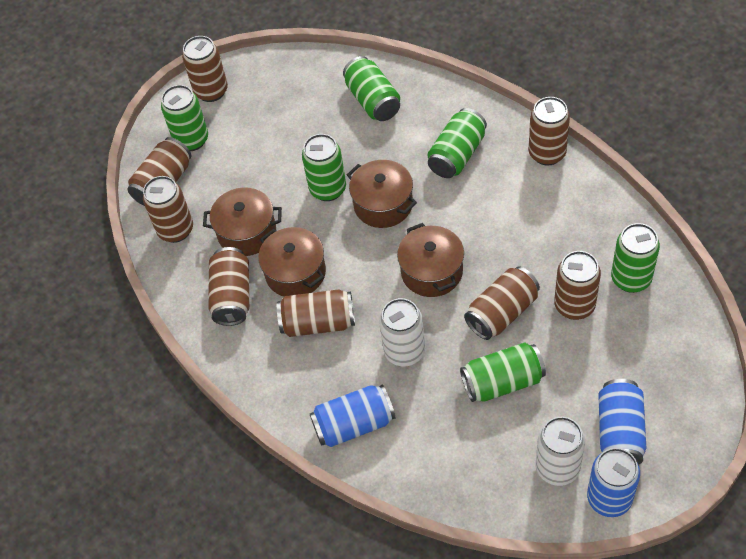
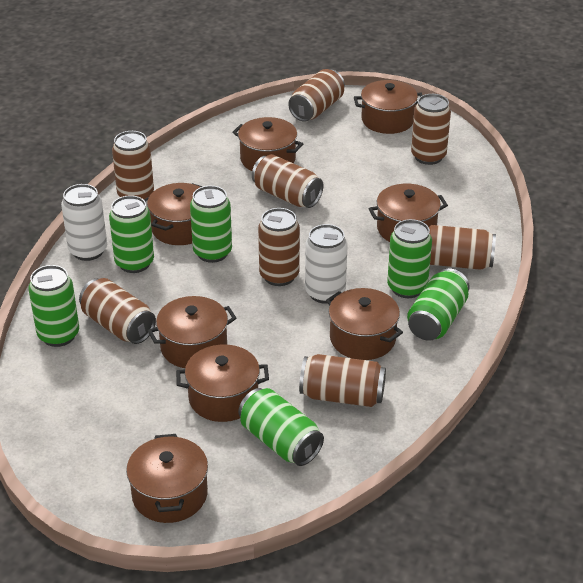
blue can: 3 -> 0
brown pot: 4 -> 8

